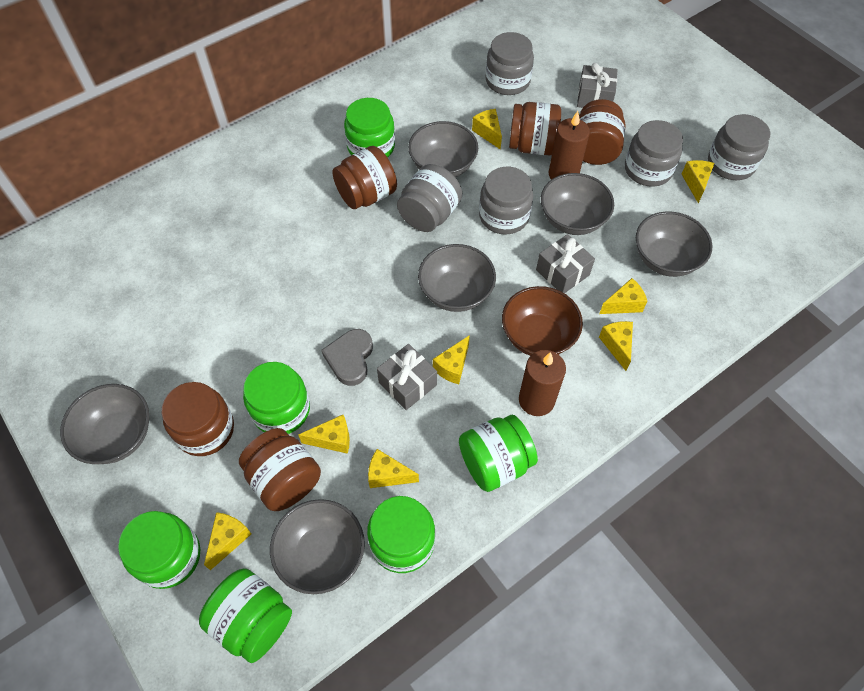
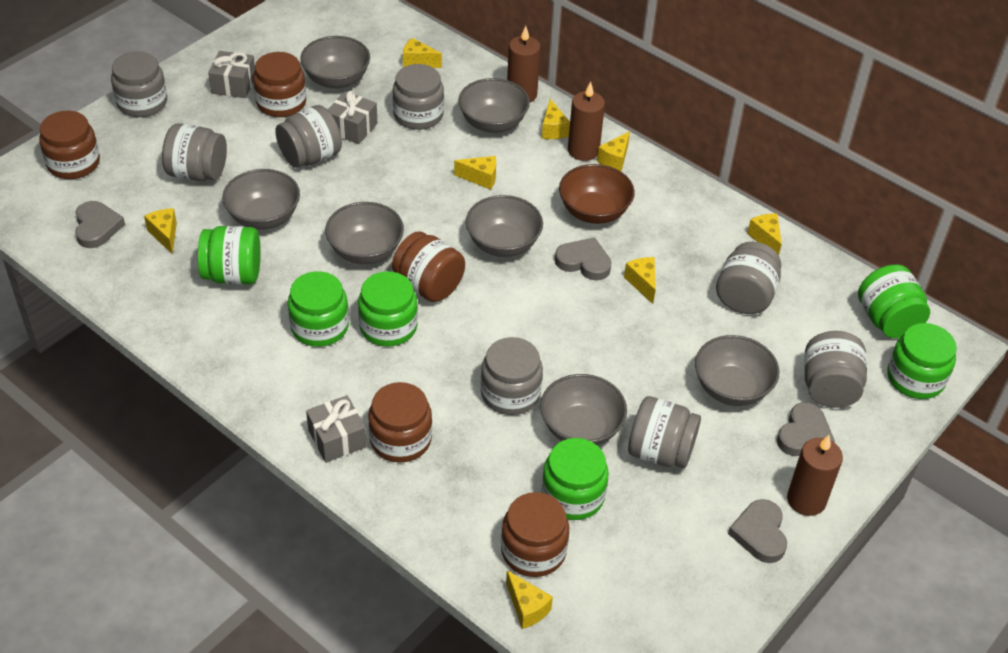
brown candle: 2 -> 3
grey bowl: 6 -> 7
grey heart: 1 -> 4
grey jar: 5 -> 8

